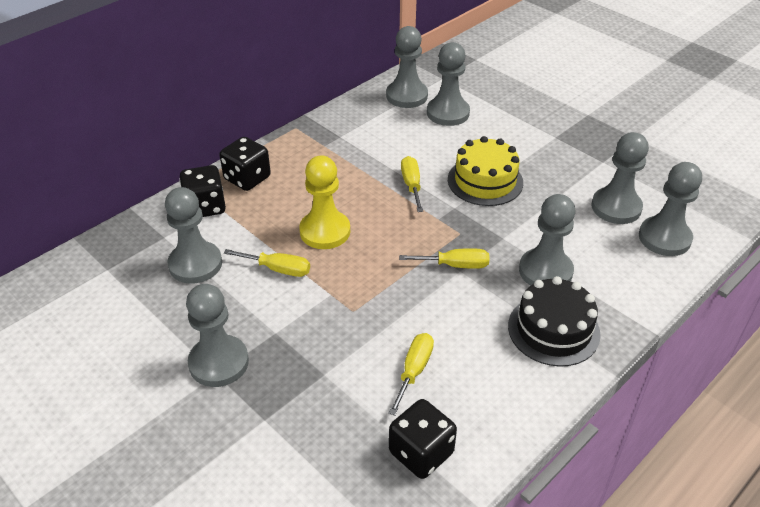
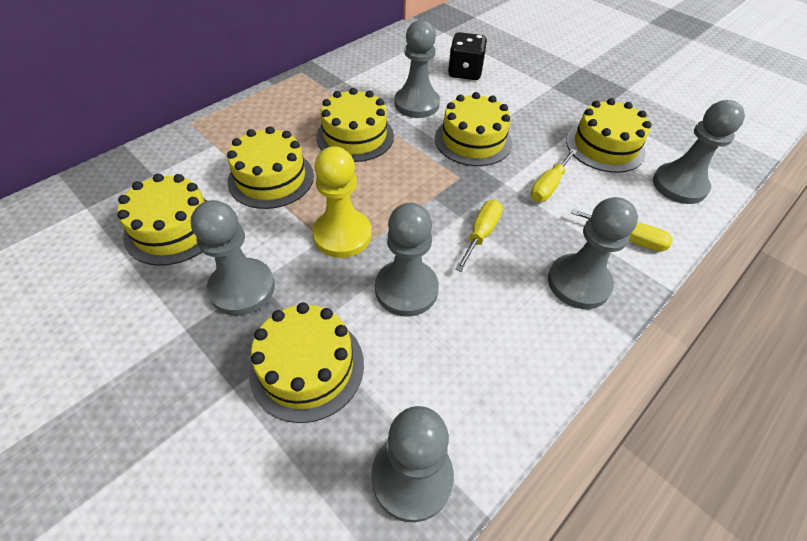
black cake: 1 -> 0
black dice: 3 -> 1
grey pawn: 7 -> 6
yellow cake: 1 -> 6
yellow screwdriver: 4 -> 3

